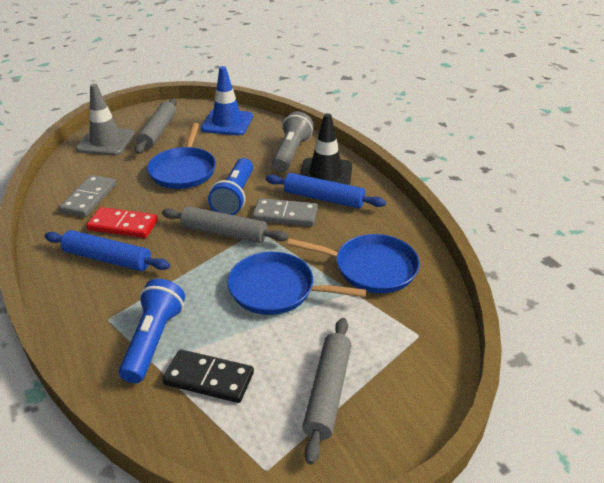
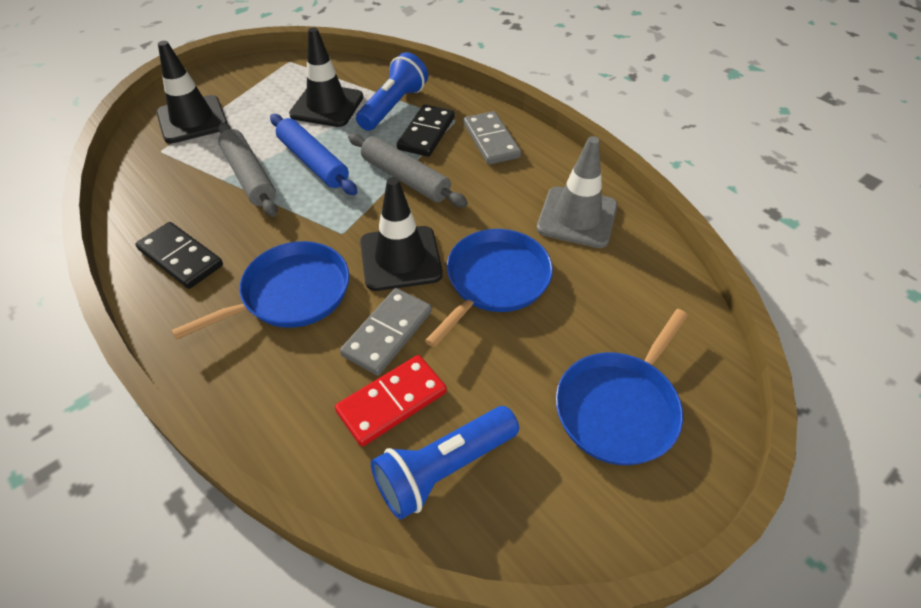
black domino: 1 -> 2
black traffic cone: 1 -> 3
blue rolling pin: 2 -> 1
blue traffic cone: 1 -> 0
grey flashlight: 1 -> 0
grey rolling pin: 3 -> 2

